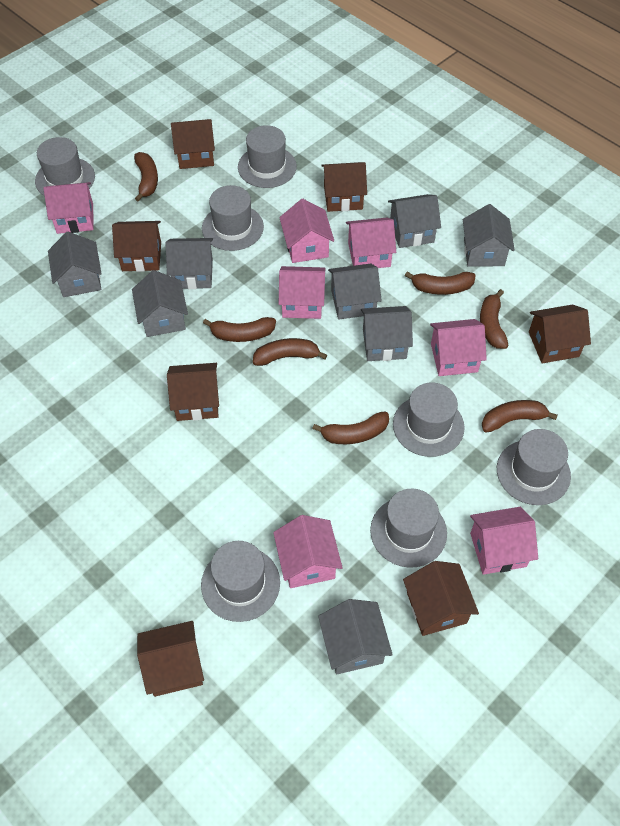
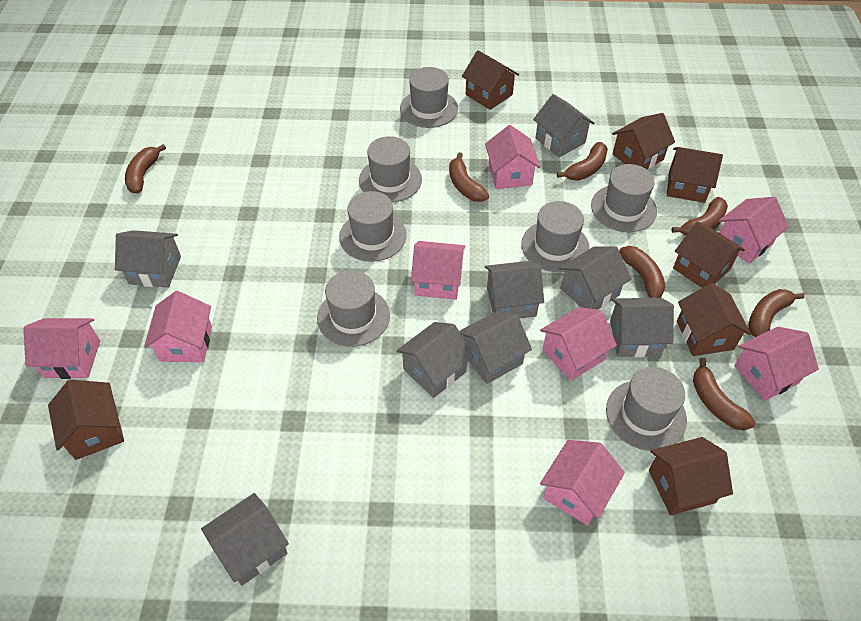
pink house: 7 -> 8

